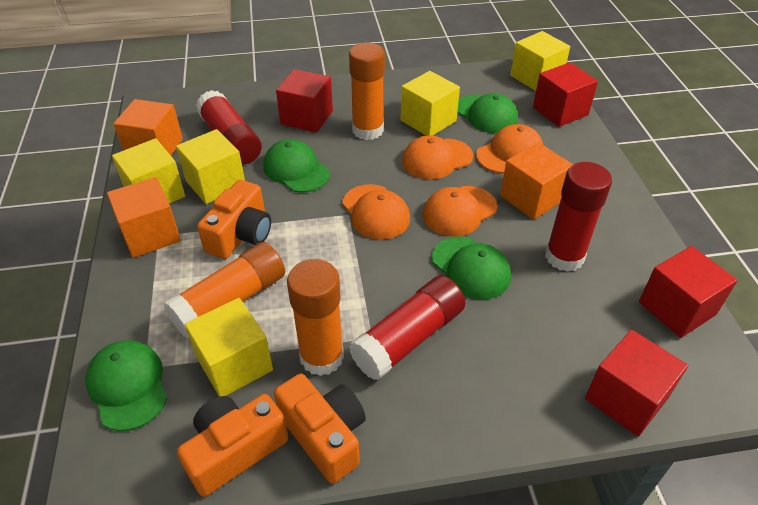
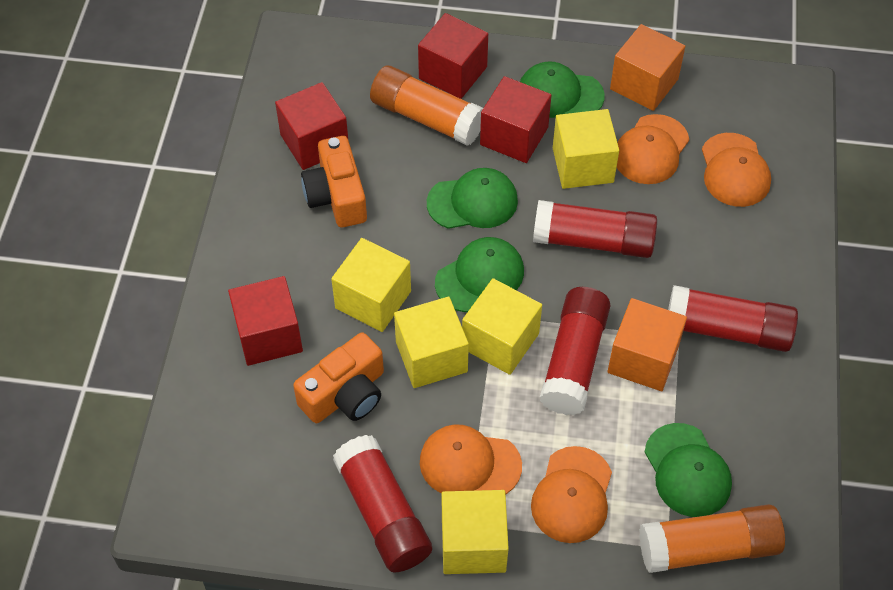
orange camera: 3 -> 2
orange cube: 3 -> 2
orange glue stick: 3 -> 2
red glue stick: 3 -> 4

